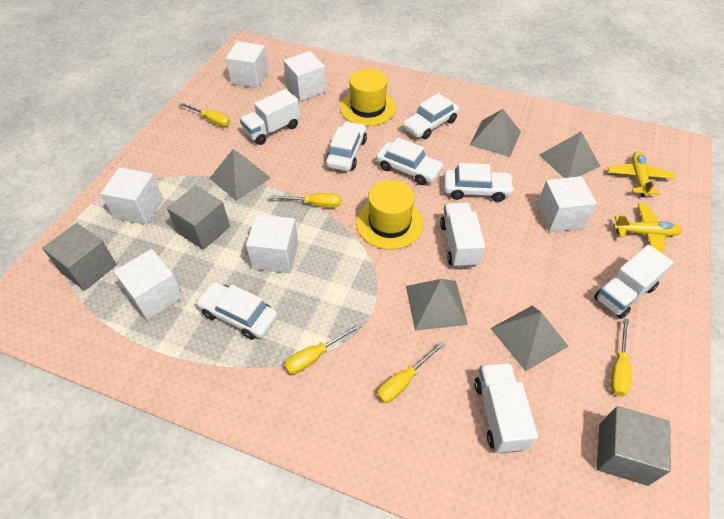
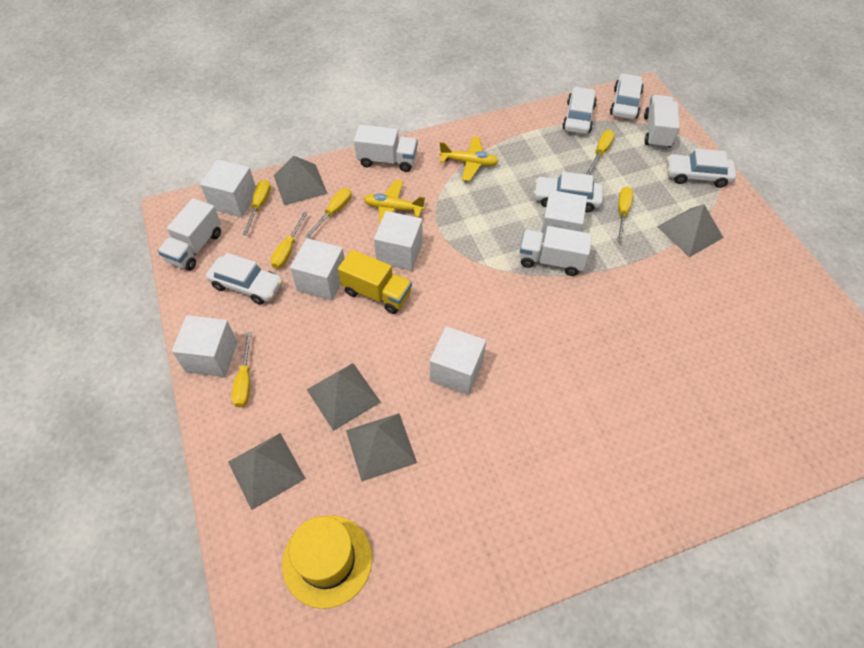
grey cube: 3 -> 0
yellow hat: 2 -> 1
yellow screwdriver: 5 -> 6
yellow truck: 0 -> 1

